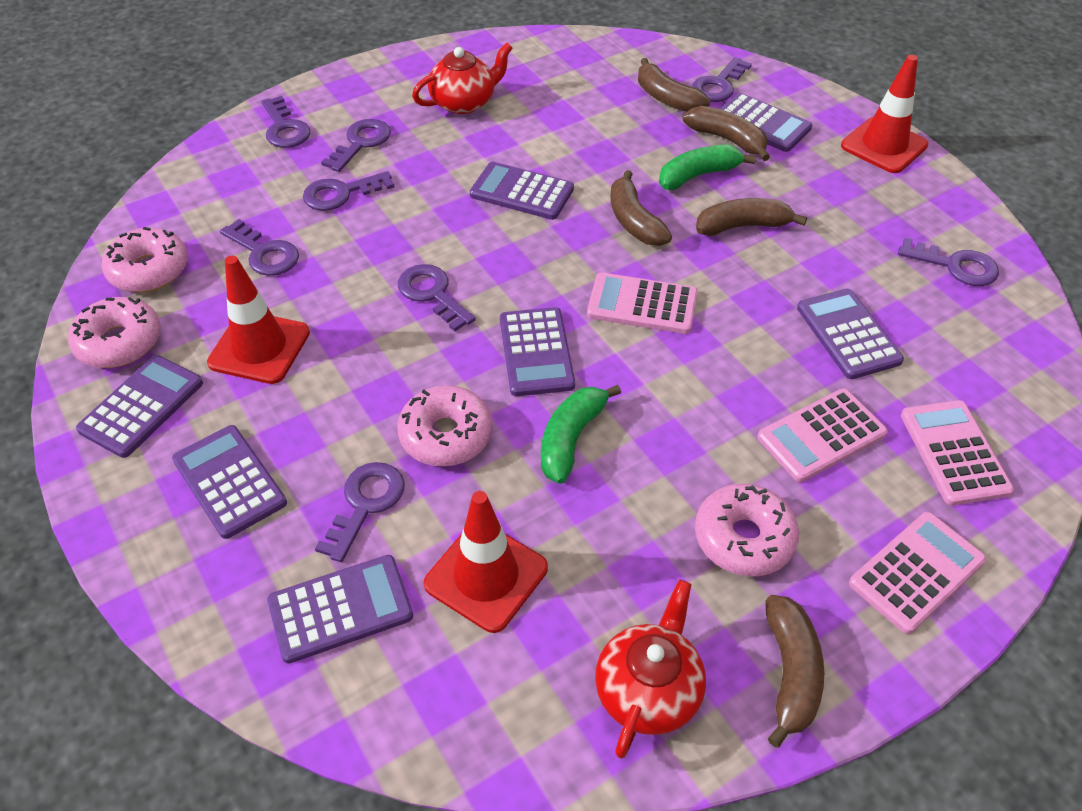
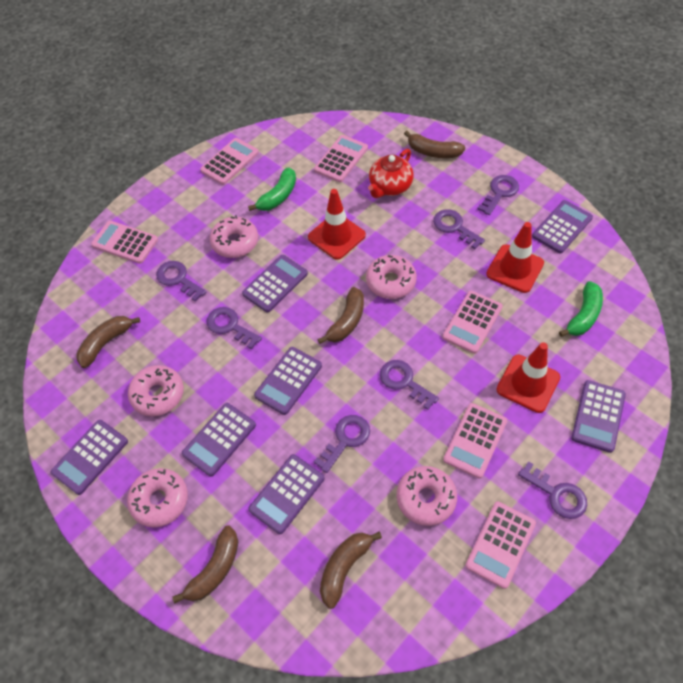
pink calculator: 4 -> 6
pink donut: 4 -> 5
purple key: 8 -> 7
red teapot: 2 -> 1

